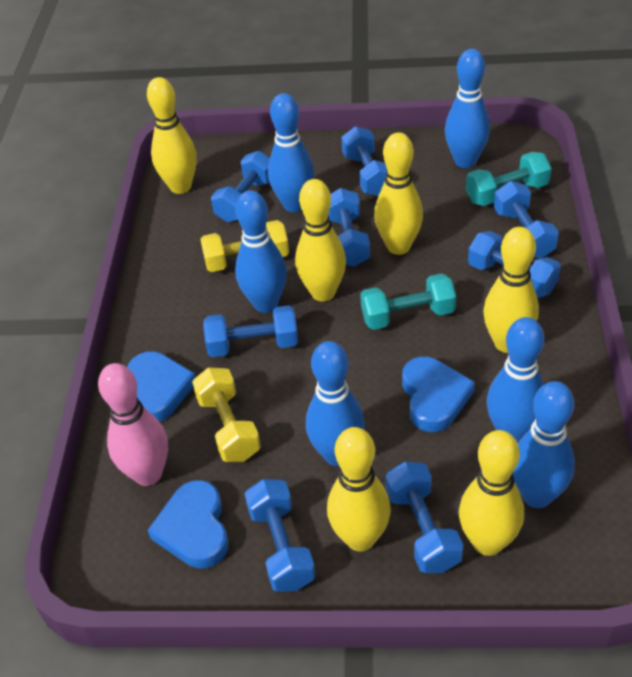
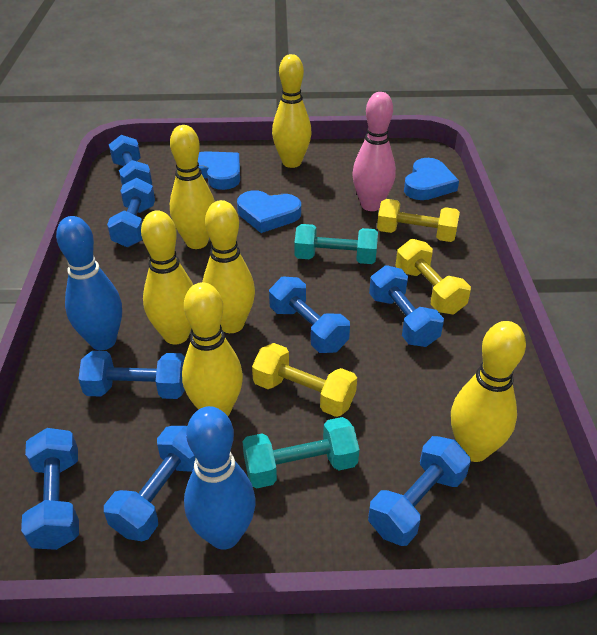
blue bowling pin: 6 -> 2
yellow dumbbell: 2 -> 3

